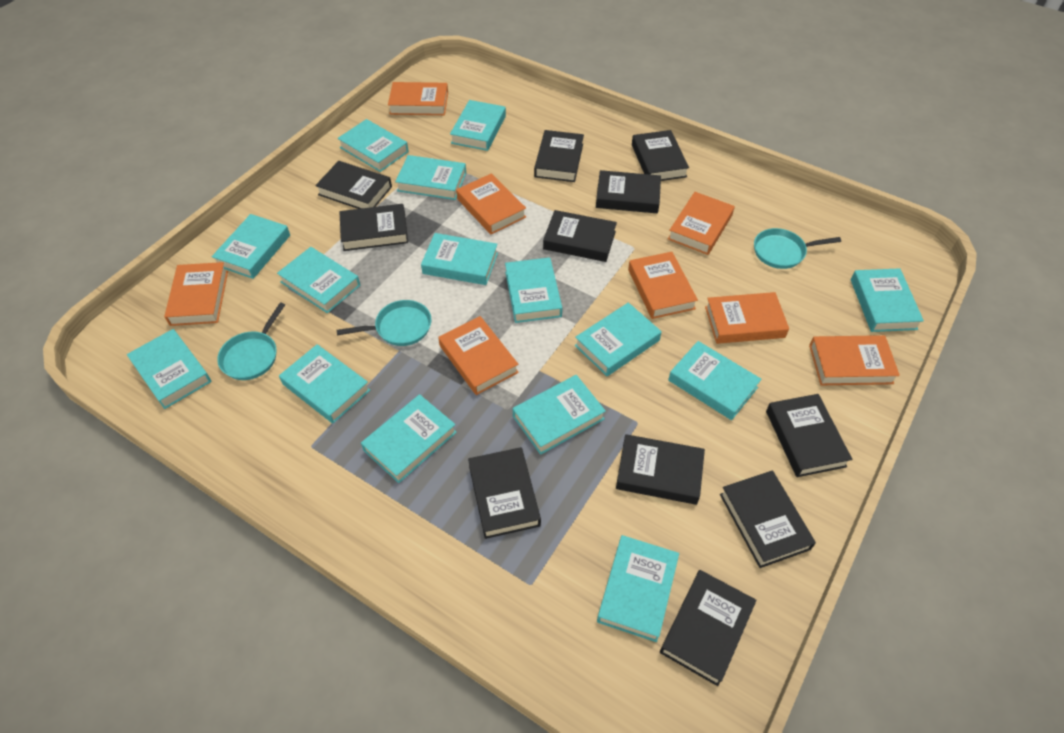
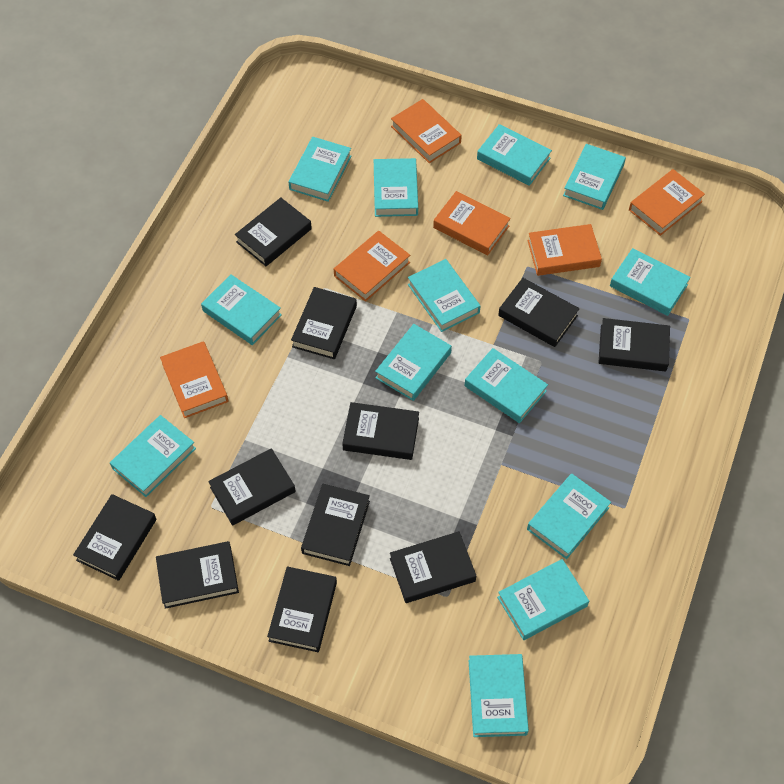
orange book: 8 -> 6
turquoise book: 15 -> 13
turquoise pan: 3 -> 0

